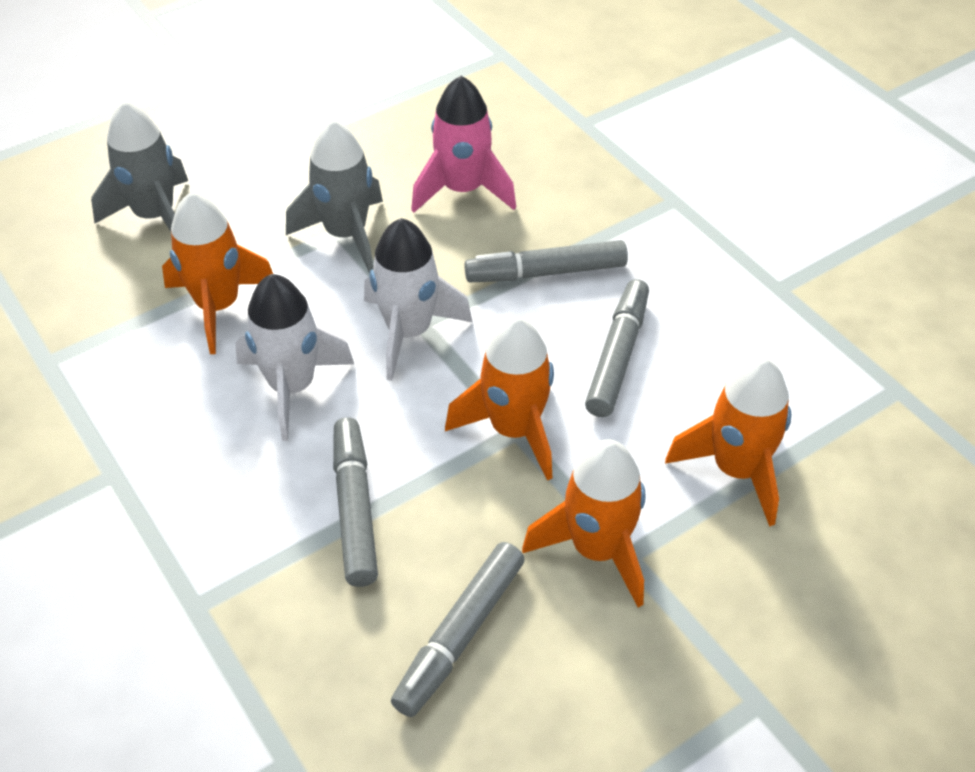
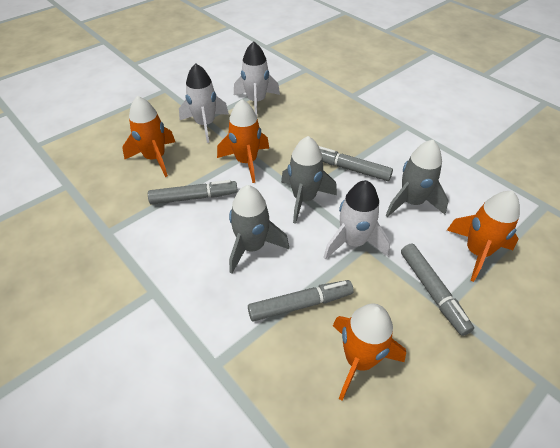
grey rocket: 2 -> 3
pink rocket: 1 -> 0
white rocket: 2 -> 3

